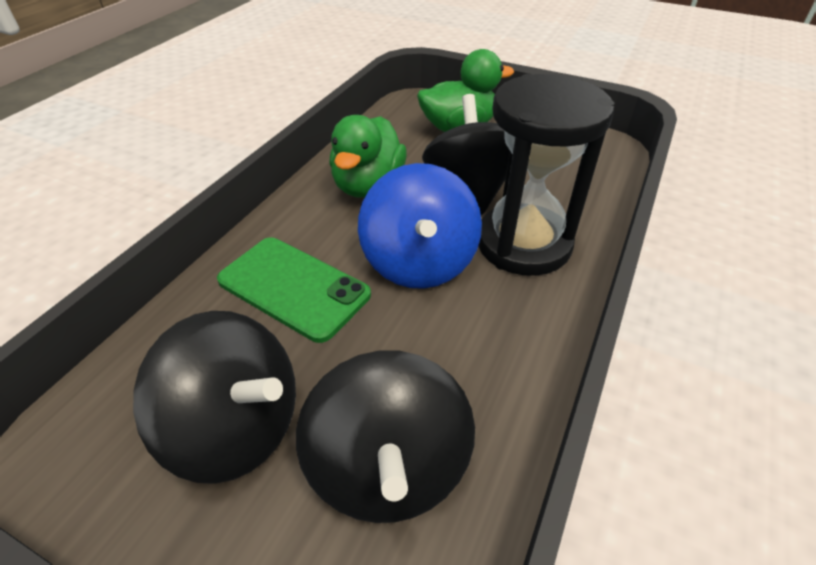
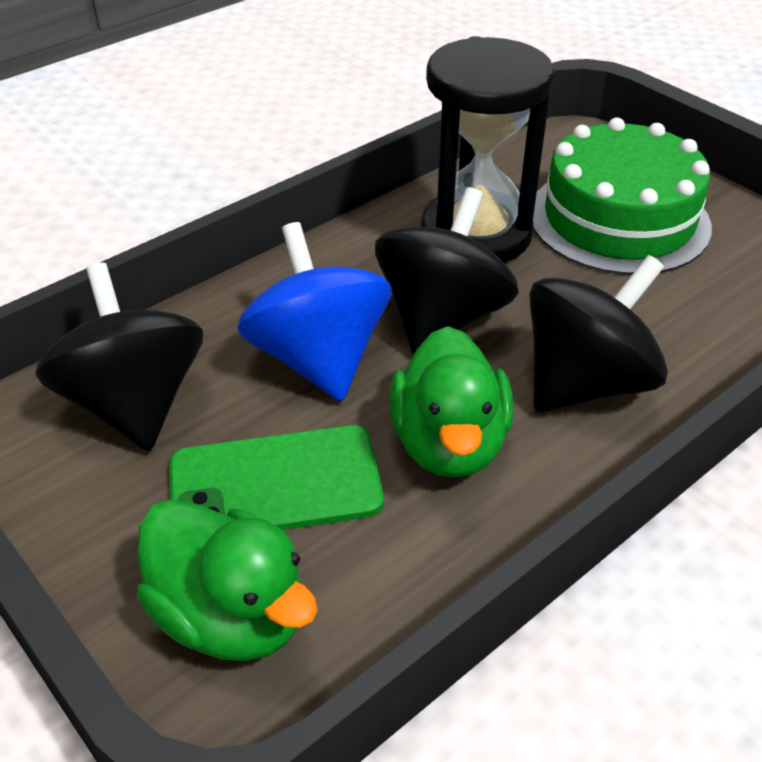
green cake: 0 -> 1

